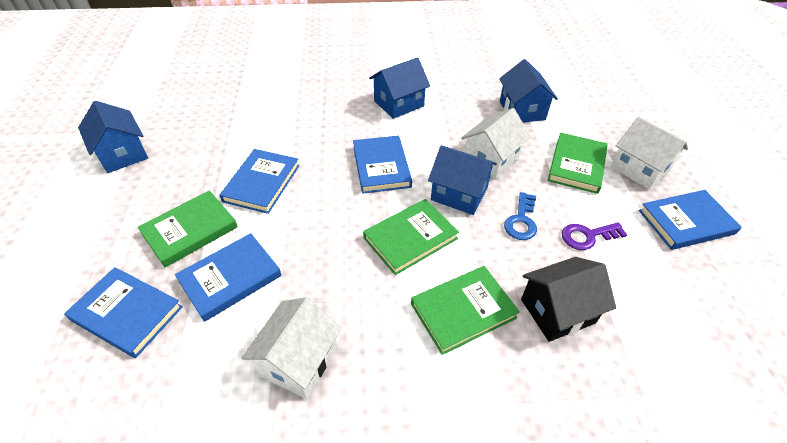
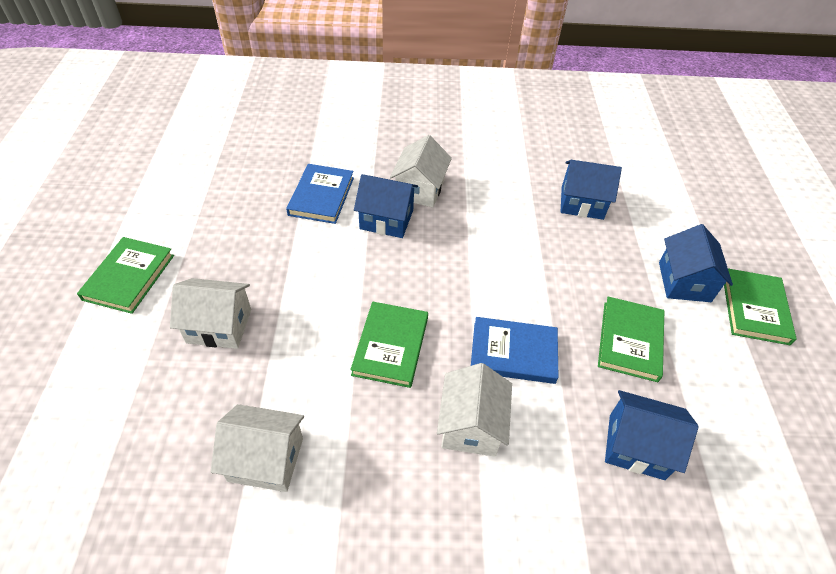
black house: 1 -> 0
blue book: 5 -> 2
blue key: 1 -> 0
purple key: 1 -> 0
white house: 3 -> 4

